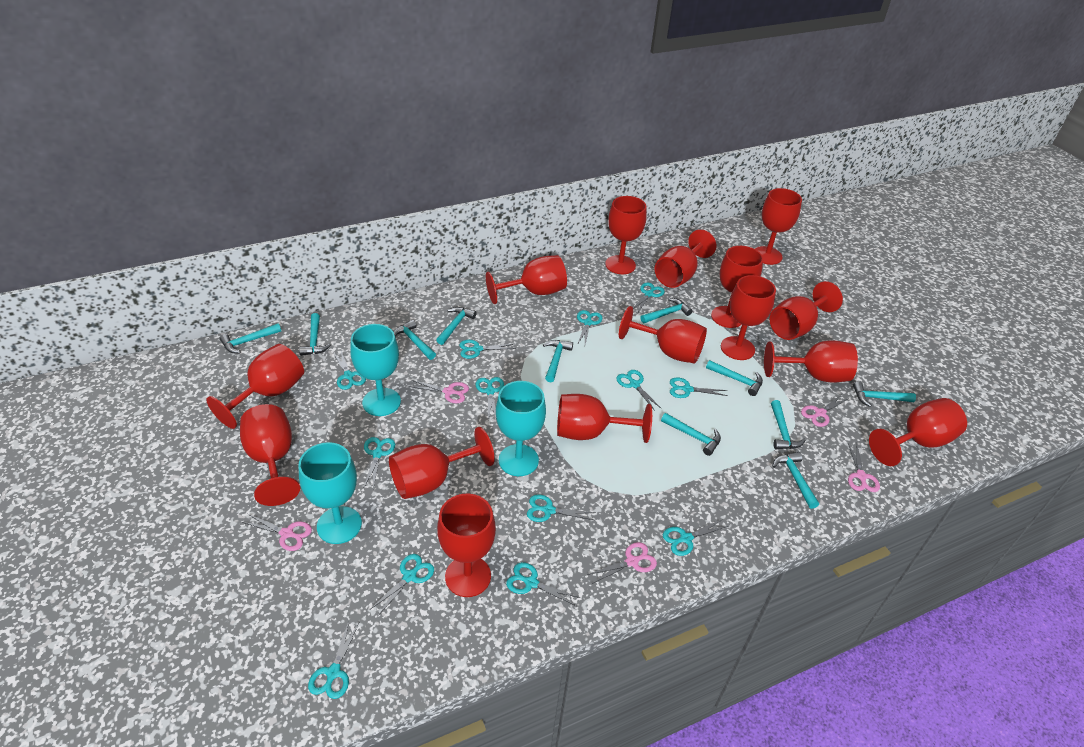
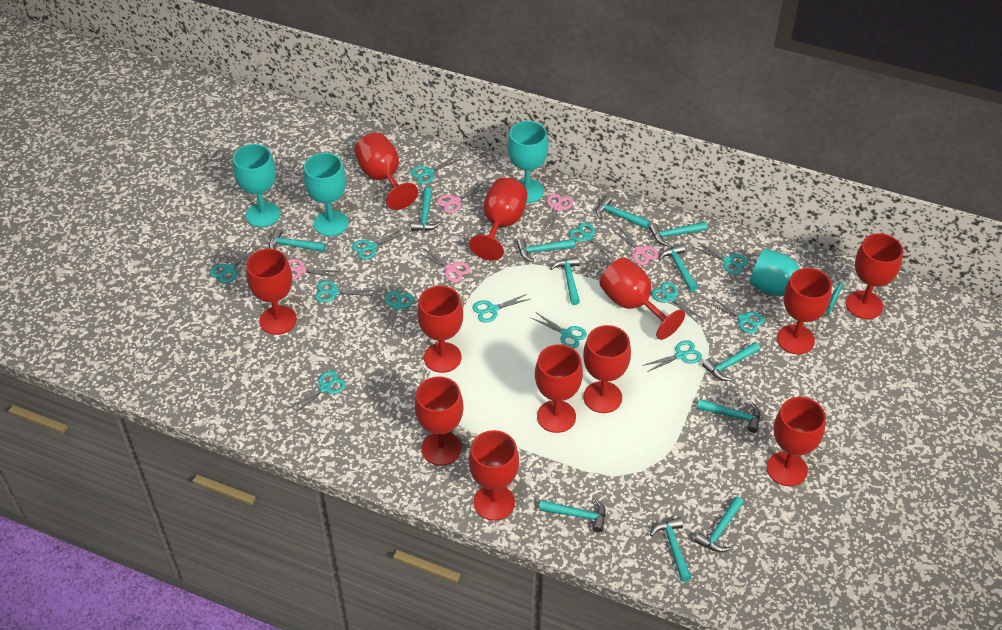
red goblet: 15 -> 12
turquoise goblet: 3 -> 4
turquoise hammer: 11 -> 12

